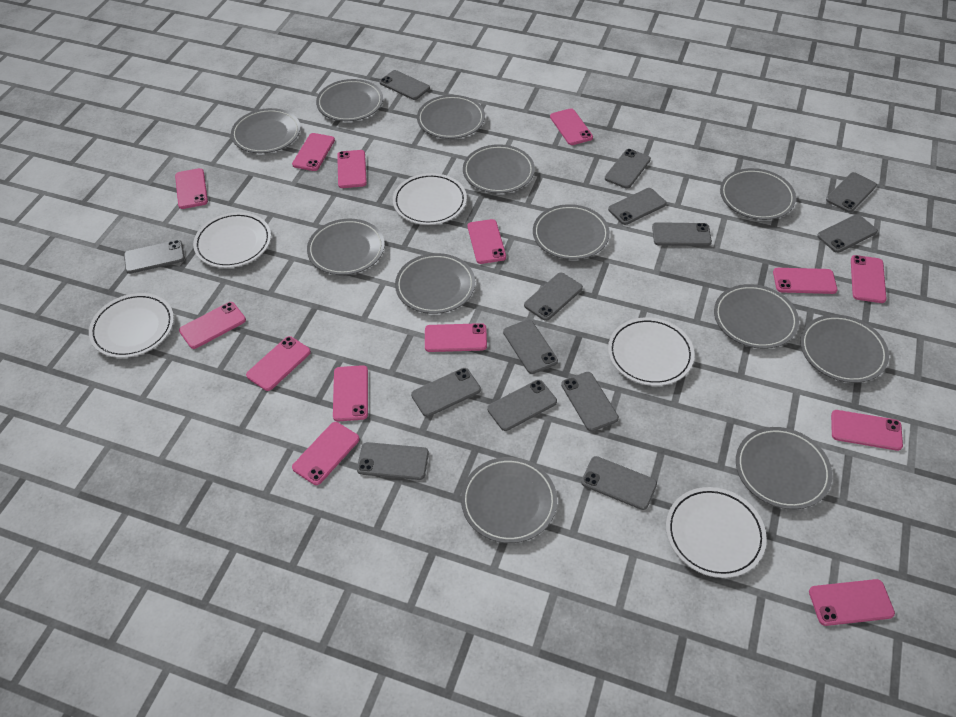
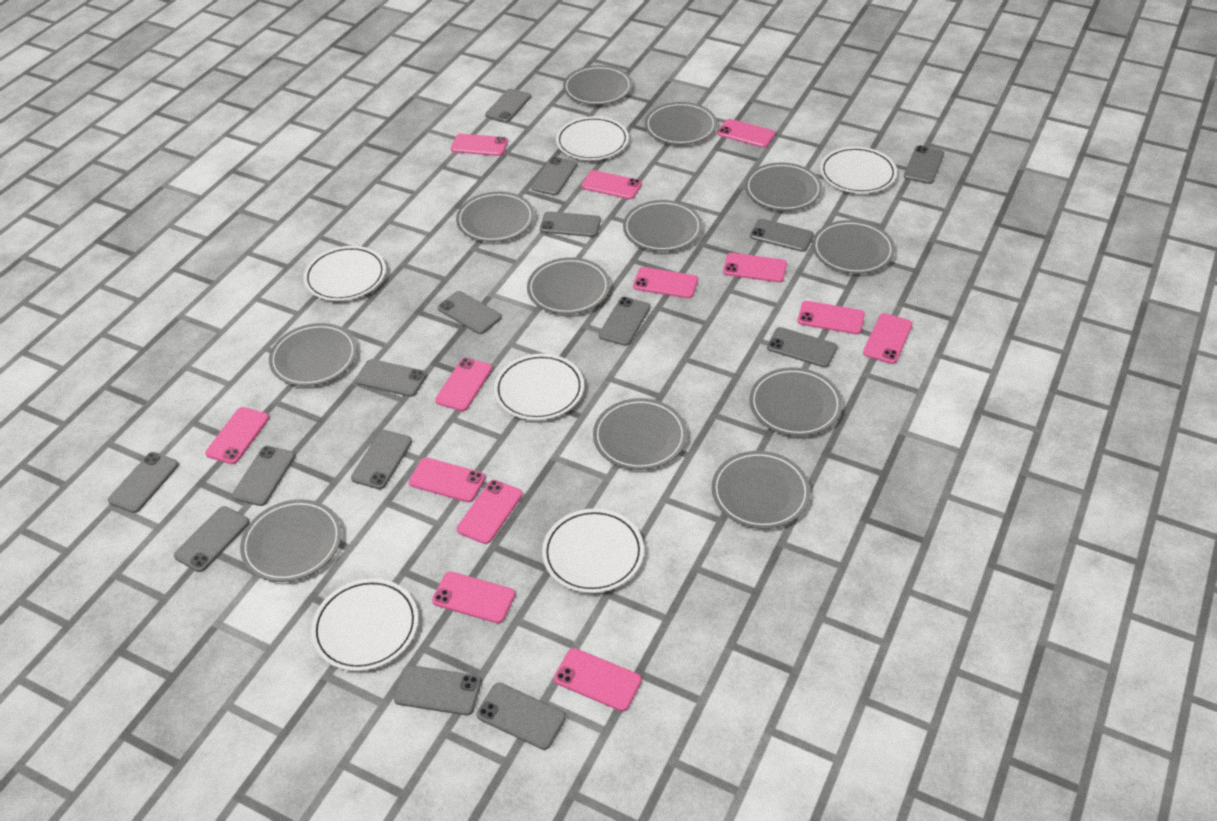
grey phone: 14 -> 15
pink phone: 14 -> 13
white plate: 5 -> 6

